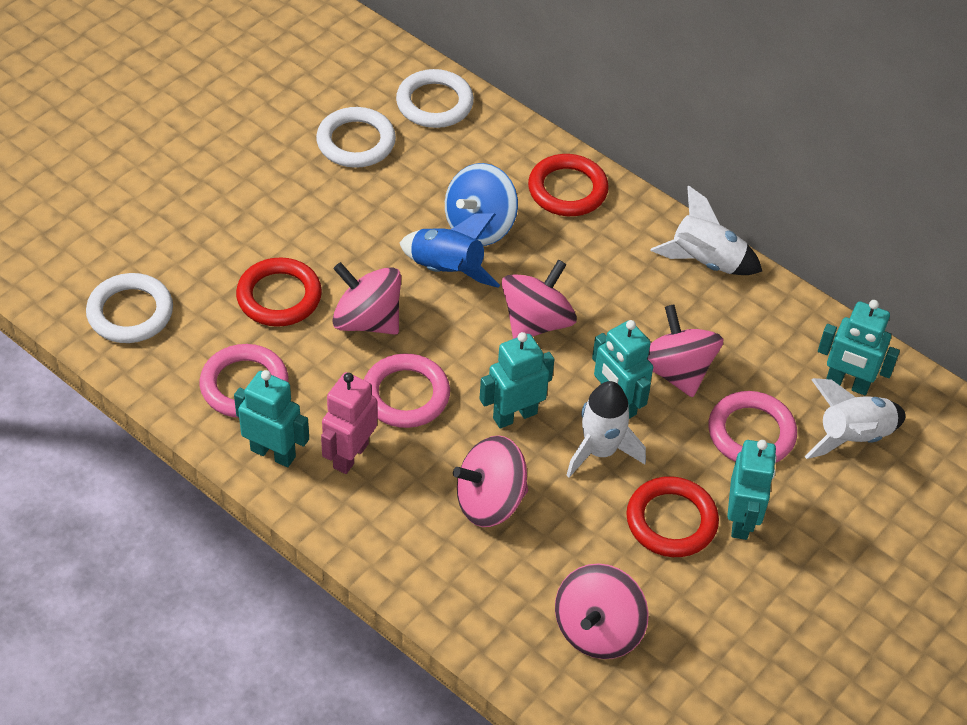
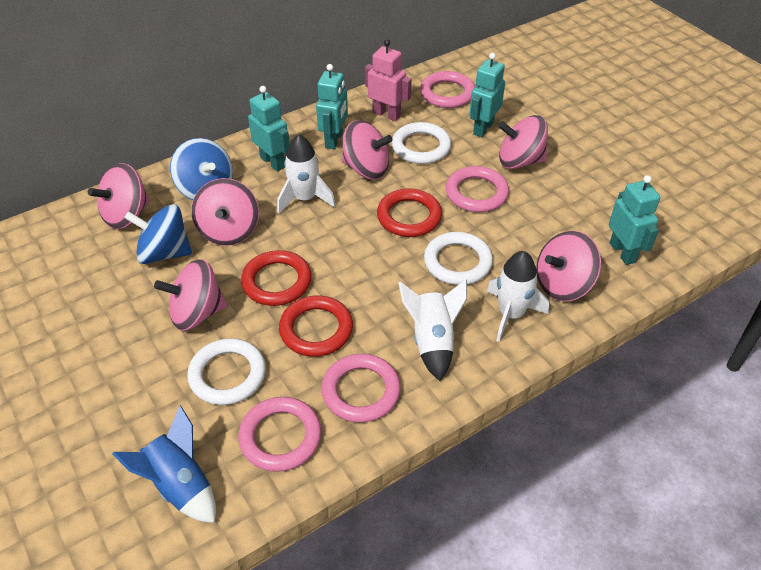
blue spinning top: 1 -> 2
pink ring: 3 -> 4
pink spinning top: 5 -> 6
turquoise robot: 5 -> 4

